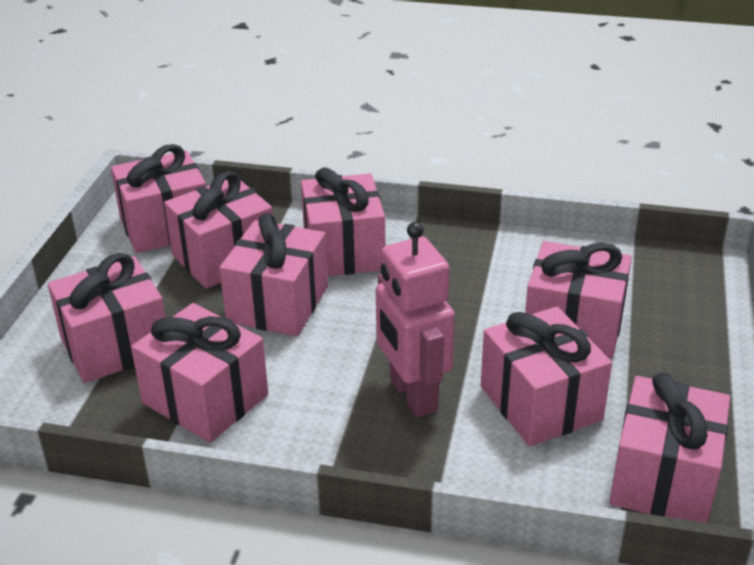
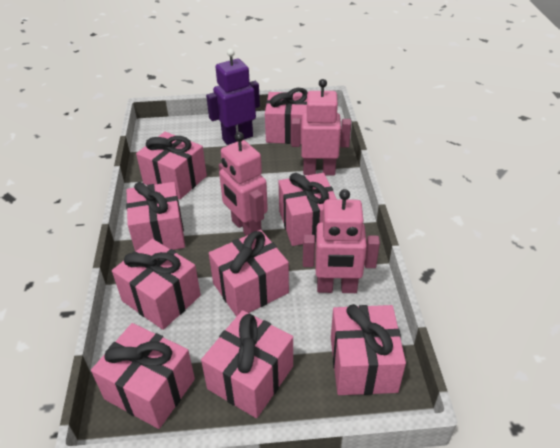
pink robot: 1 -> 3
purple robot: 0 -> 1

